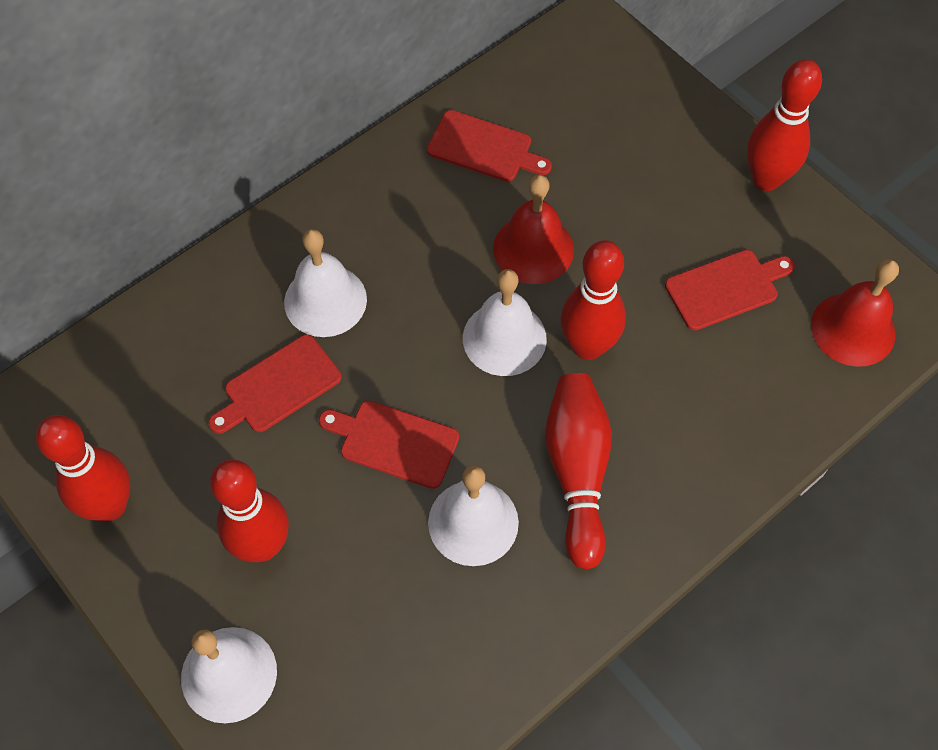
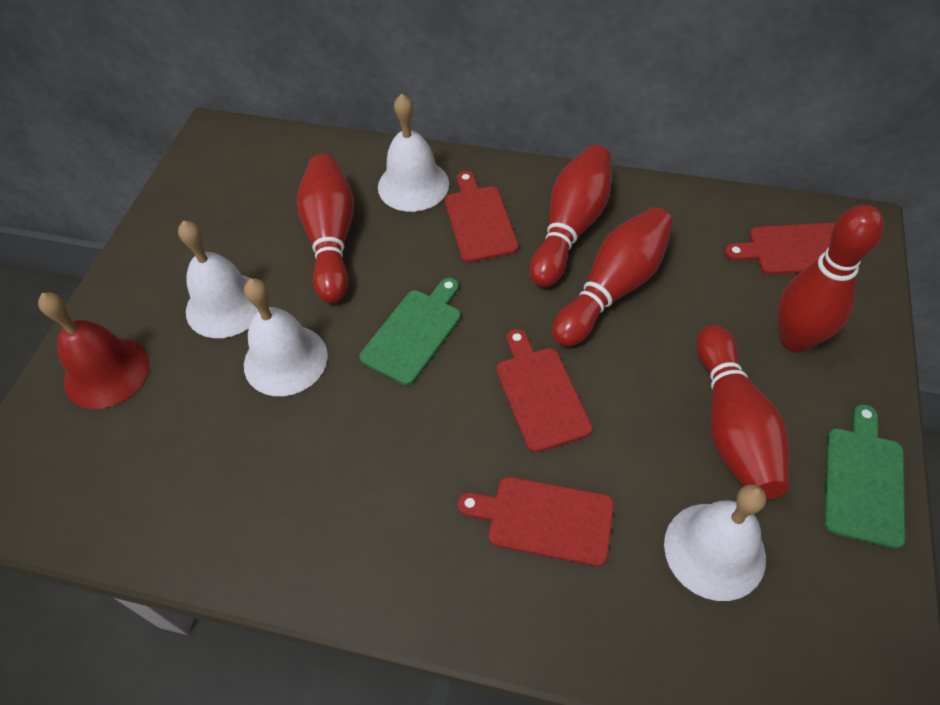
green cutting board: 0 -> 2
red bell: 2 -> 1

